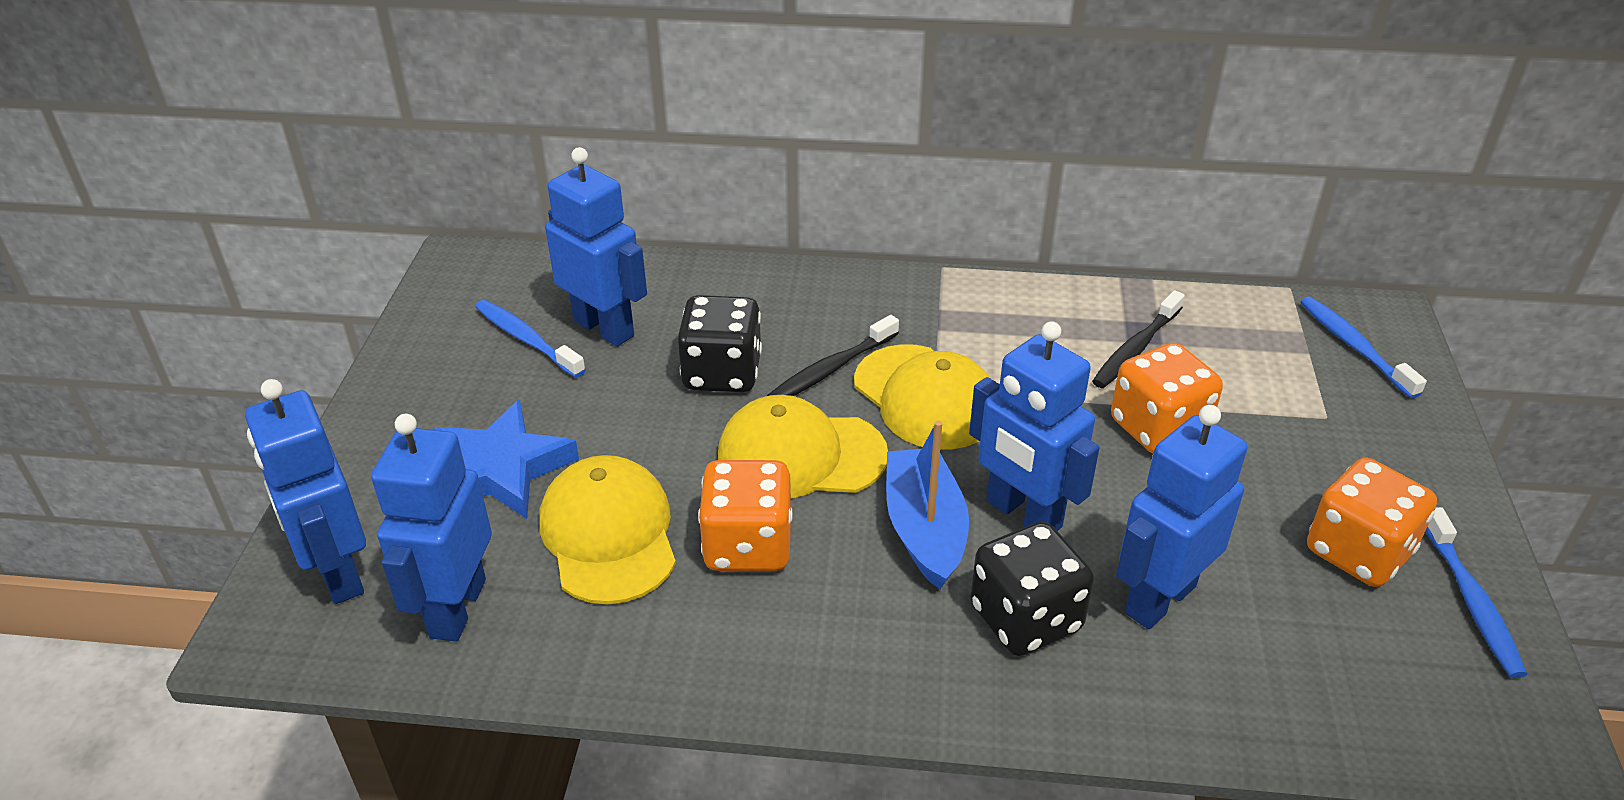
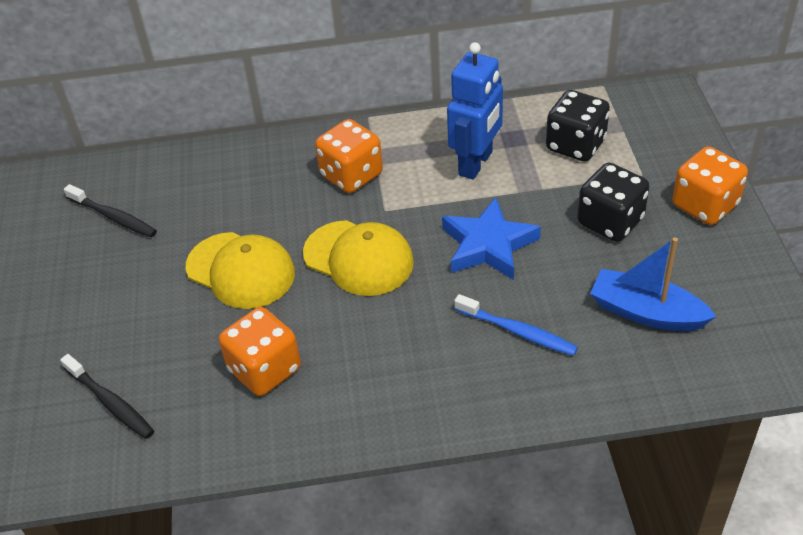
blue robot: 5 -> 1
blue toothbrush: 3 -> 1
yellow cap: 3 -> 2

